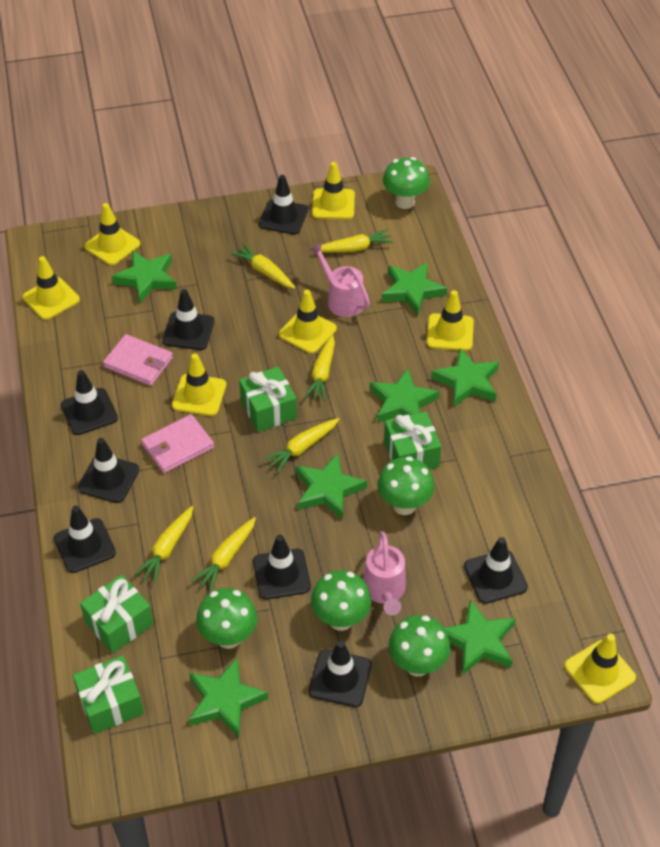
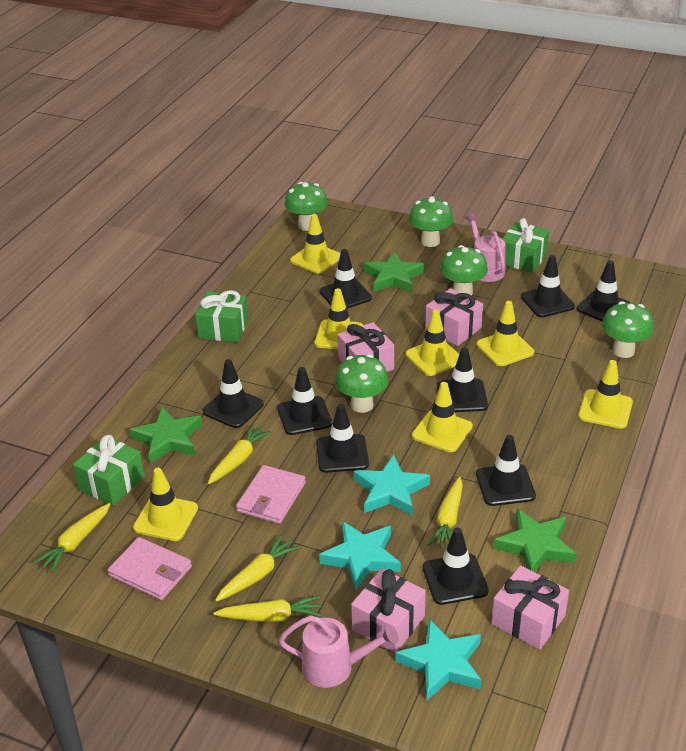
black traffic cone: 8 -> 9
green gift: 4 -> 3
green star: 7 -> 3
pink gift: 0 -> 4
turquoise star: 0 -> 3
yellow carrot: 6 -> 5

